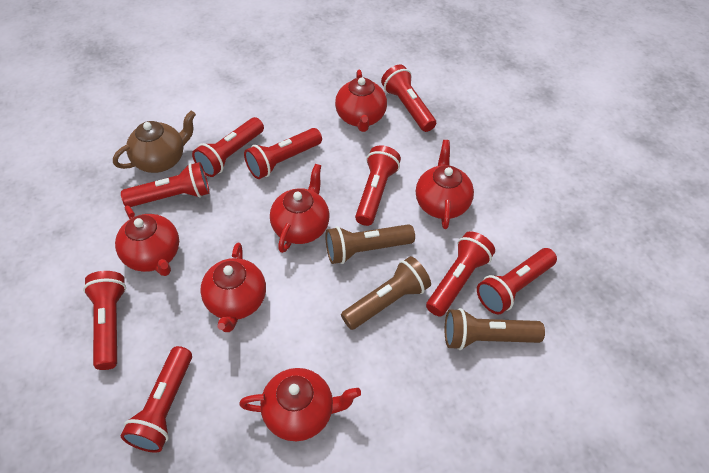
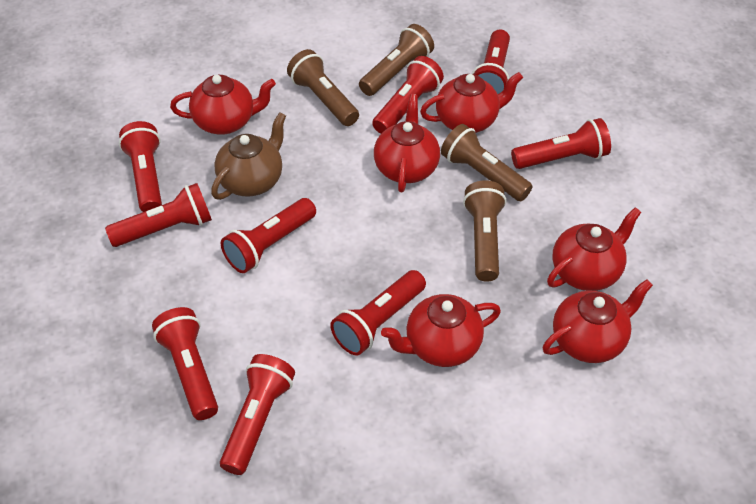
brown flashlight: 3 -> 4

